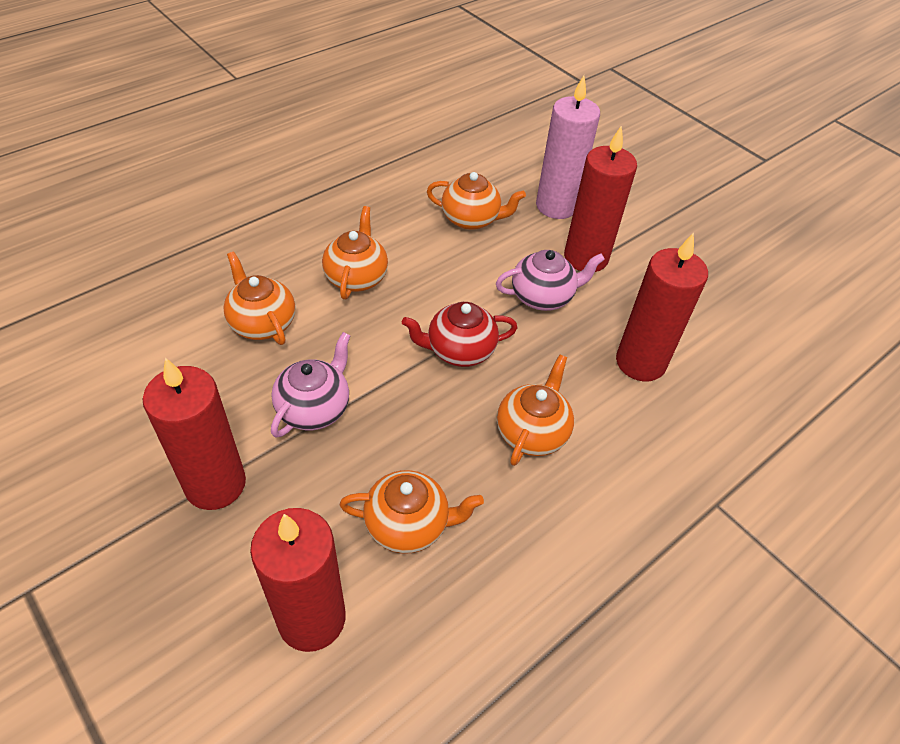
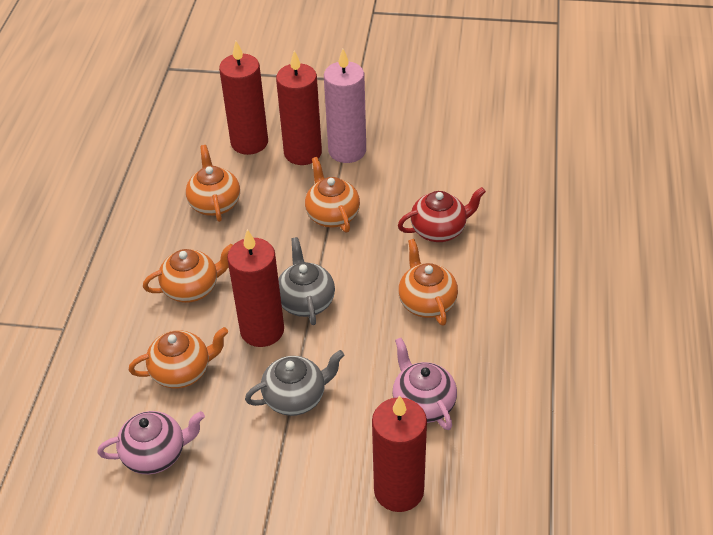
grey teapot: 0 -> 2

